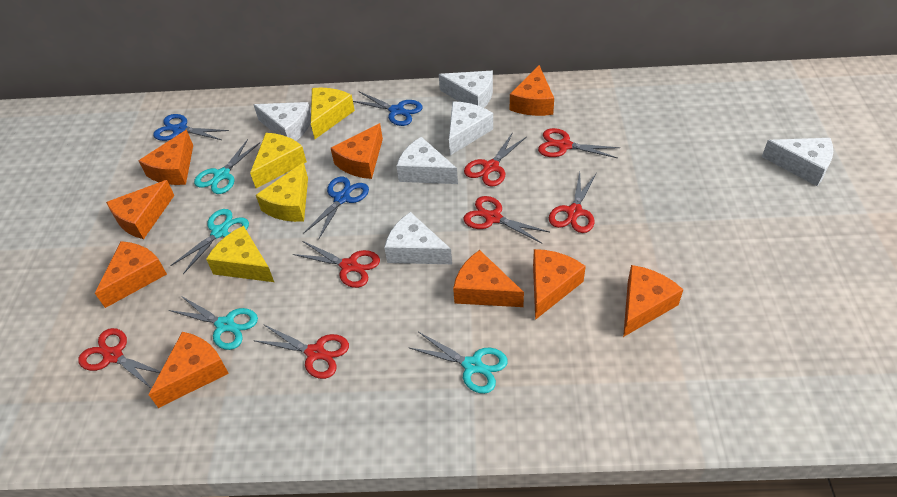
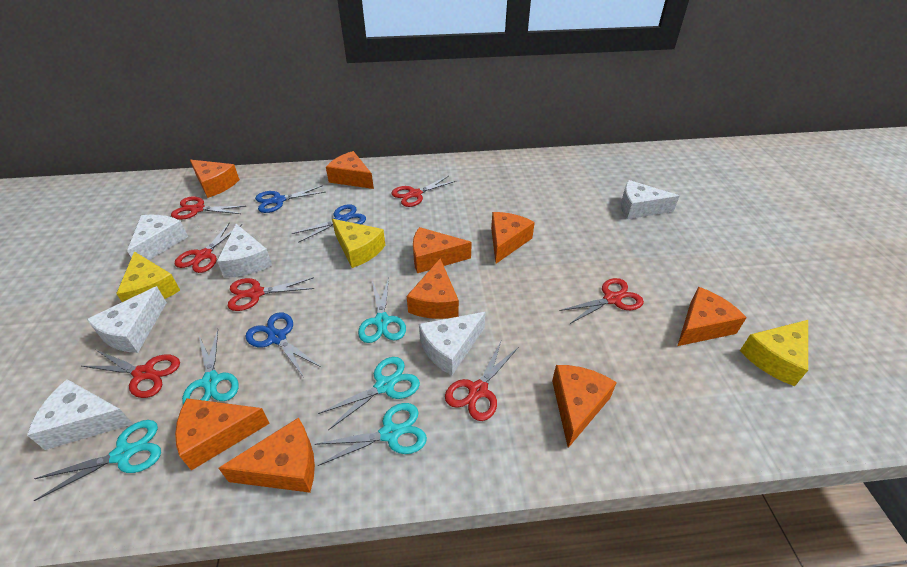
turquoise scissors: 4 -> 5
yellow cheese: 4 -> 3

